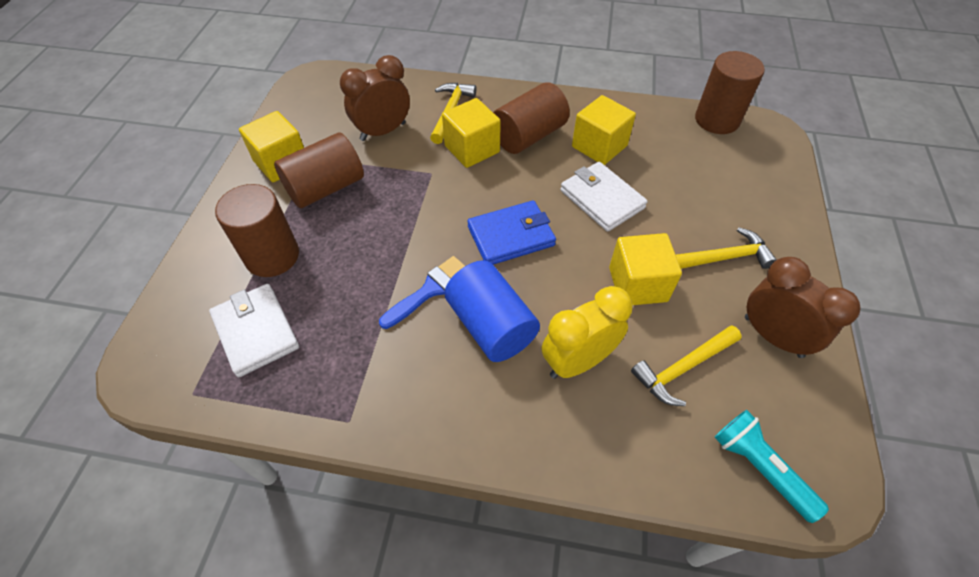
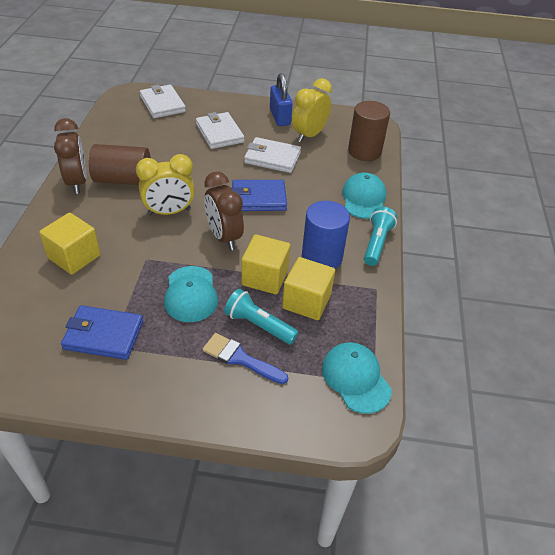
blue padlock: 0 -> 1
blue wallet: 1 -> 2
brown cylinder: 4 -> 2
turquoise cap: 0 -> 3
turquoise flashlight: 1 -> 2
white wallet: 2 -> 3
yellow clock: 1 -> 2
yellow cube: 4 -> 3
yellow hammer: 3 -> 0

